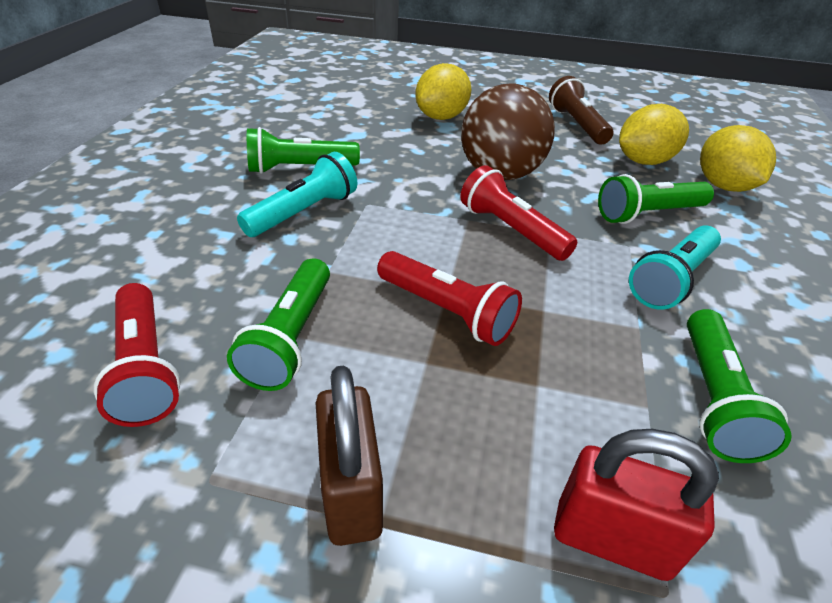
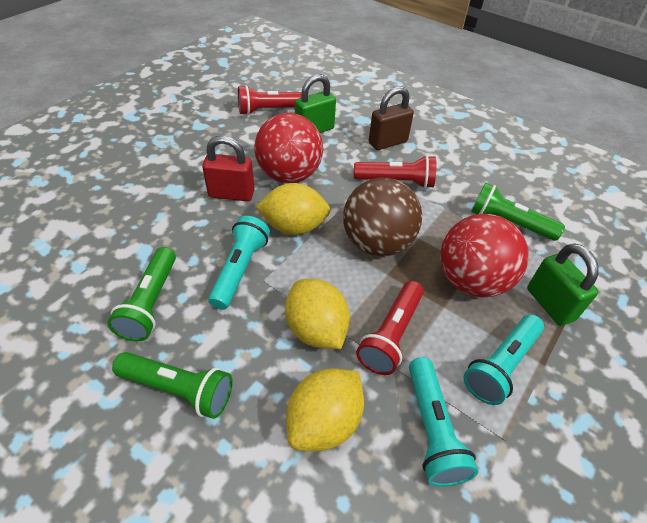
brown flashlight: 1 -> 0
green flashlight: 4 -> 3
green padlock: 0 -> 2
red ball: 0 -> 2
turquoise flashlight: 2 -> 3

